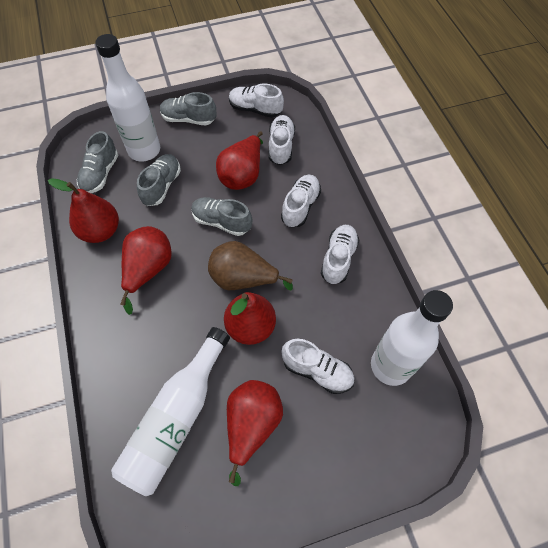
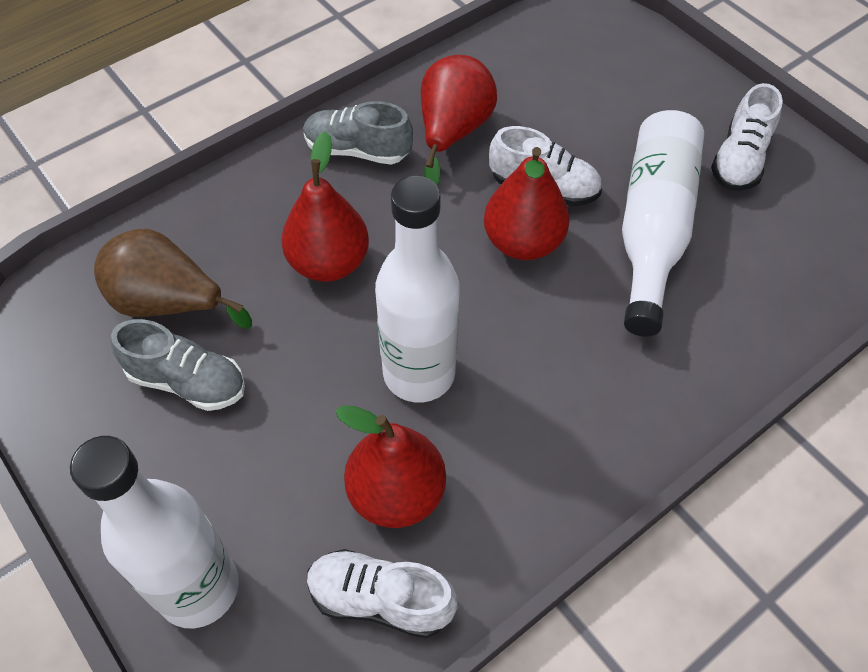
grey shoe: 4 -> 2
red pear: 5 -> 4
white shoe: 5 -> 3

